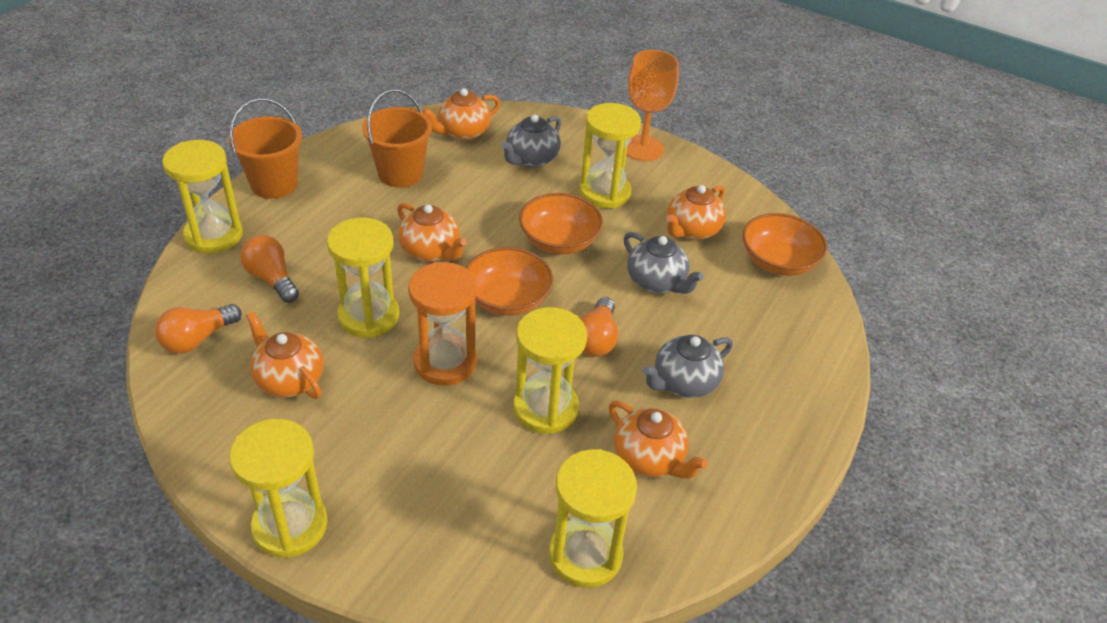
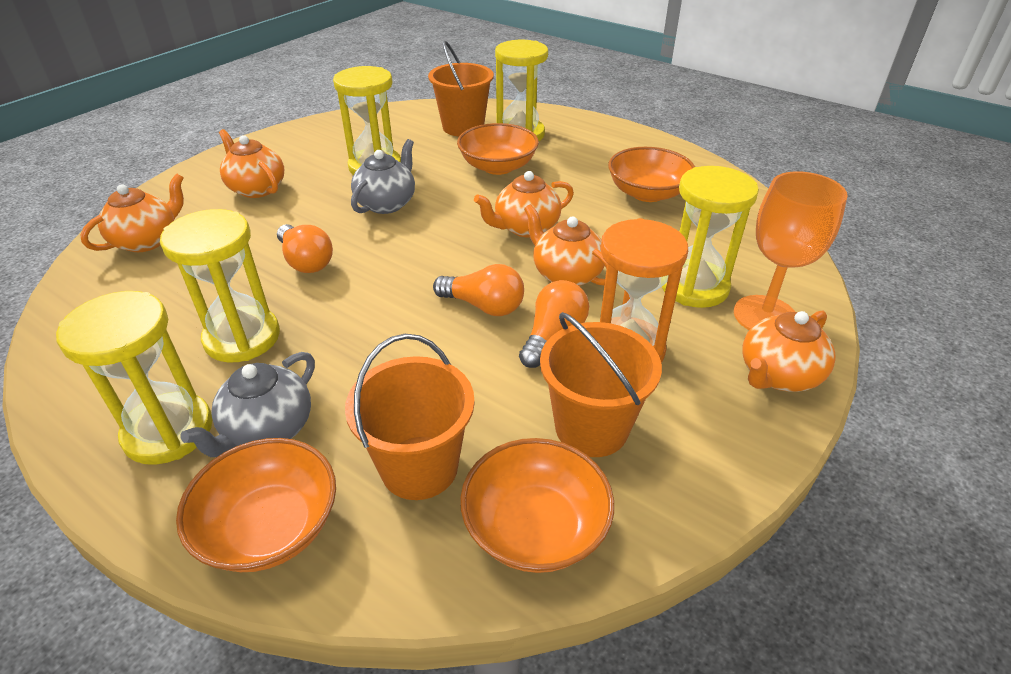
grey teapot: 3 -> 2
orange bowl: 3 -> 4
orange bucket: 2 -> 3
yellow hourglass: 6 -> 5

